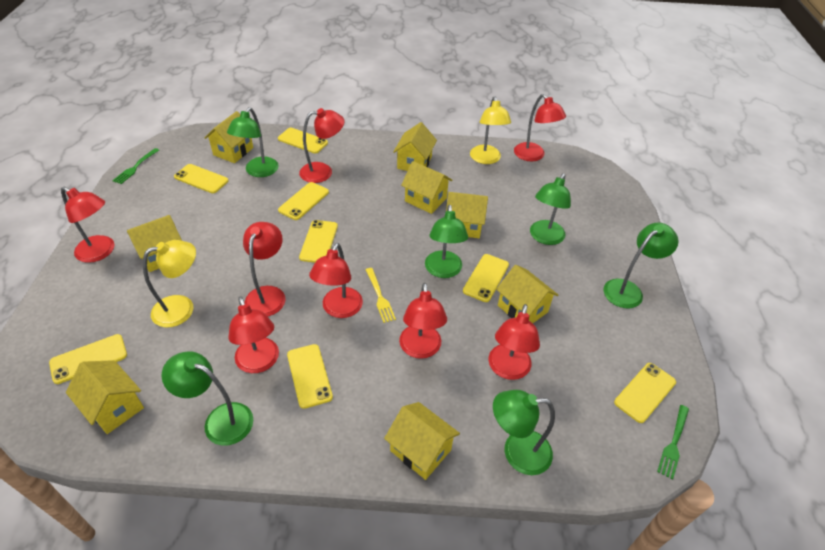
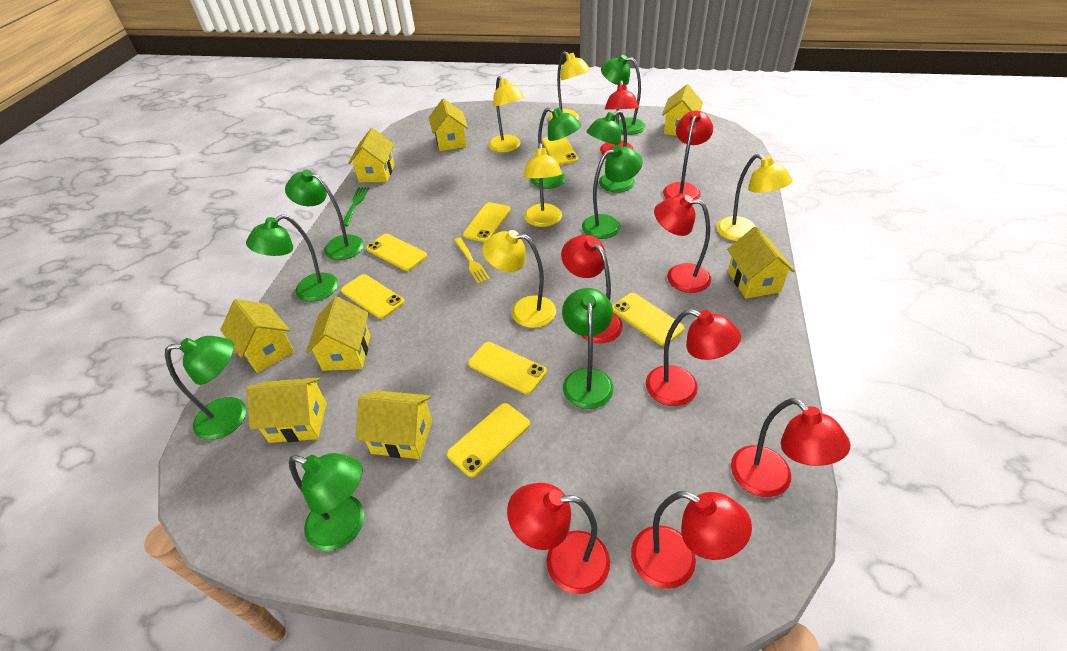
green fork: 2 -> 1
green lamp: 6 -> 9
yellow lamp: 2 -> 5
yellow phone: 8 -> 7

